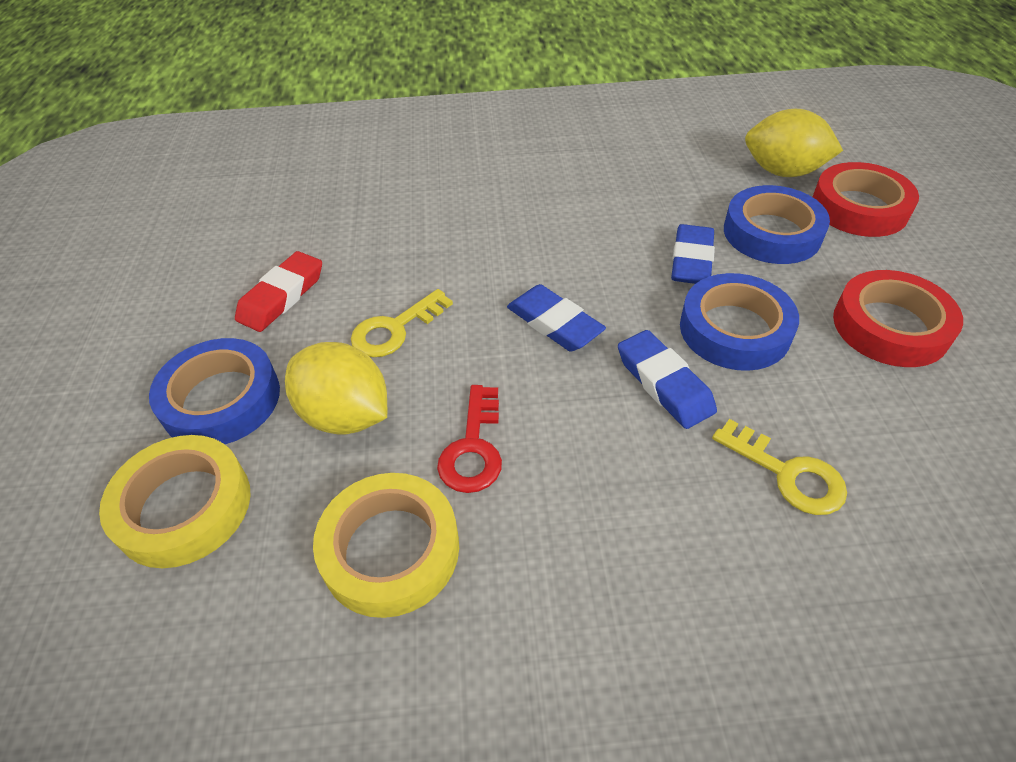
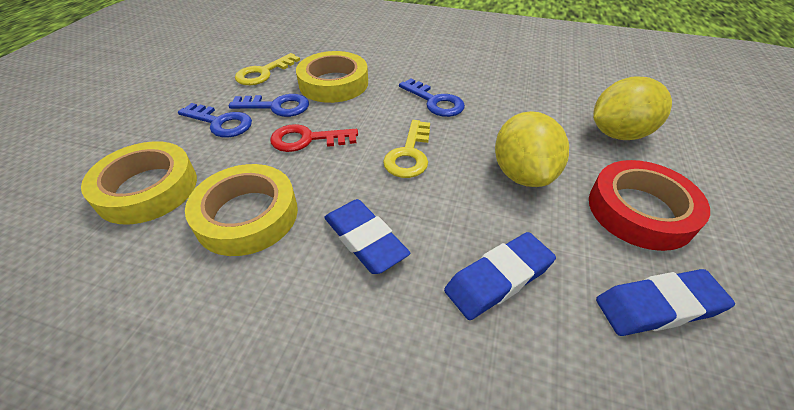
blue key: 0 -> 3
blue tape: 3 -> 0
red eraser: 1 -> 0
red tape: 2 -> 1
yellow tape: 2 -> 3

